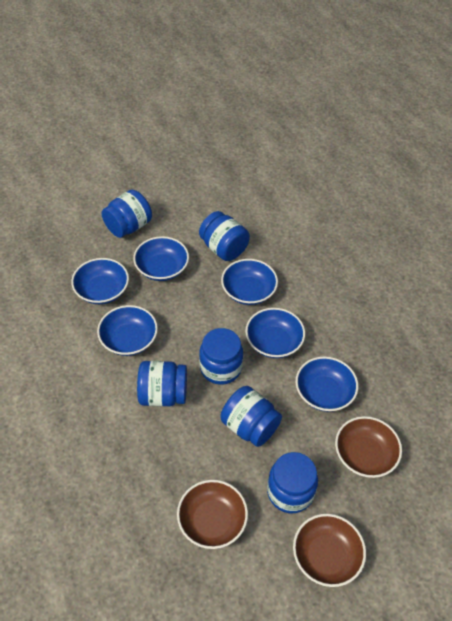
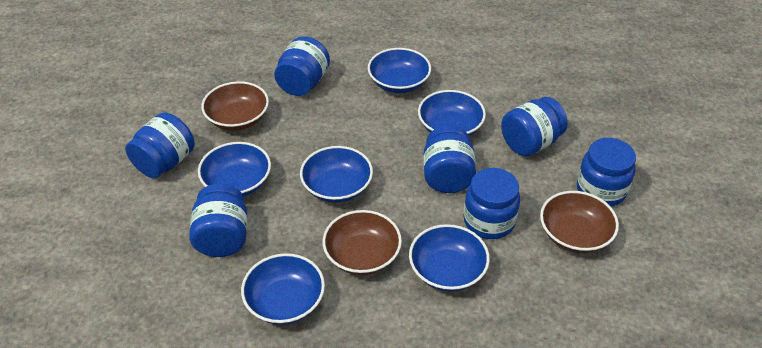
blue jar: 6 -> 7

